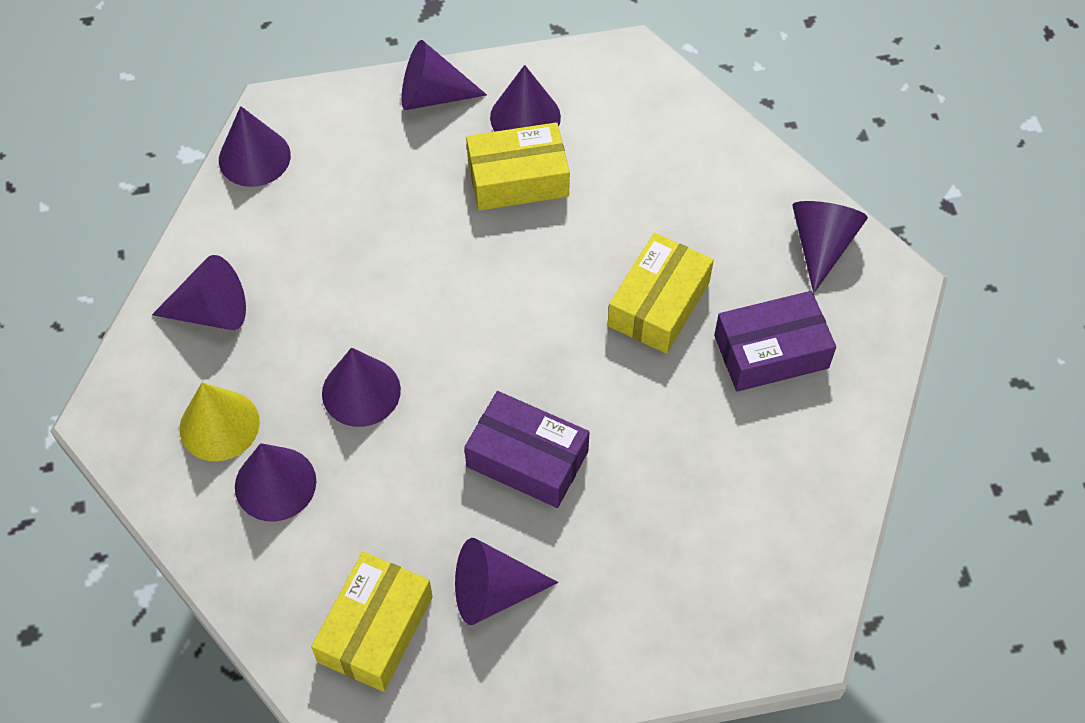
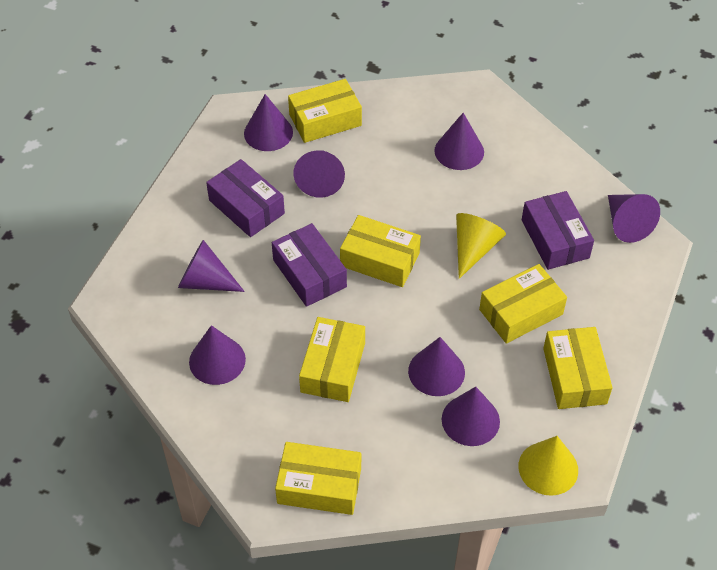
purple box: 2 -> 3
yellow box: 3 -> 6
yellow cone: 1 -> 2

